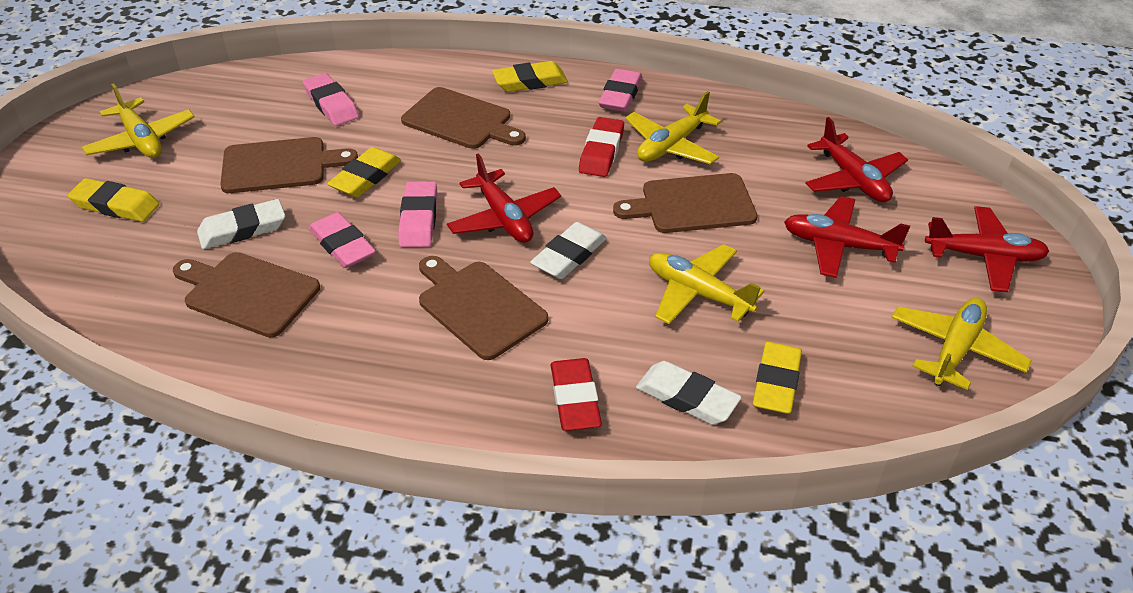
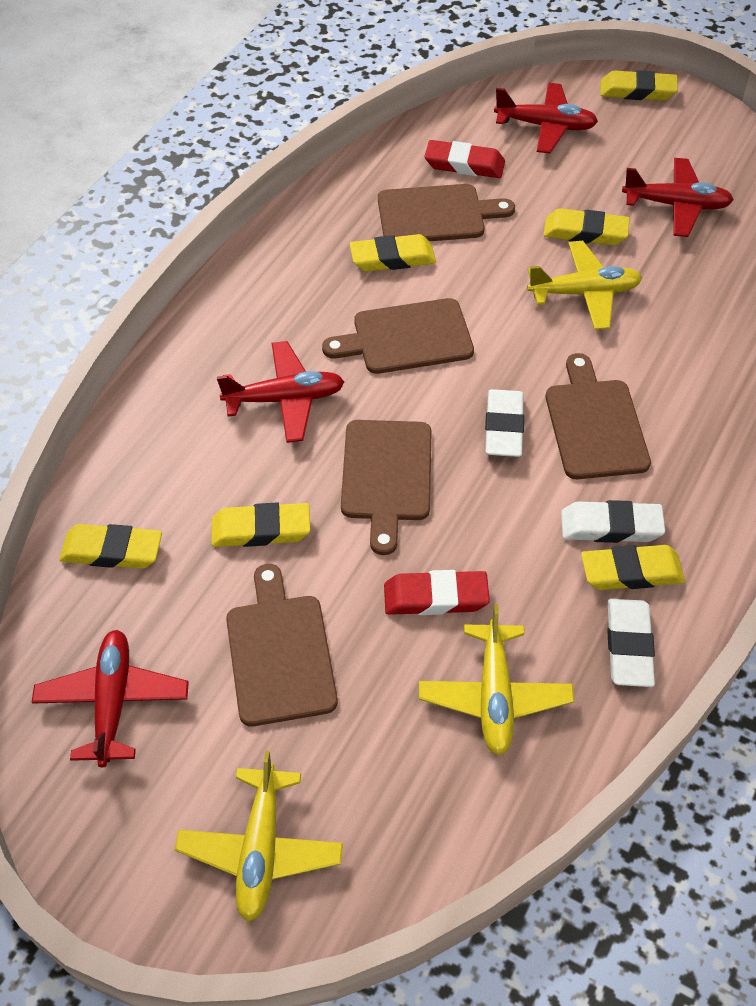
pink eraser: 4 -> 0
yellow eraser: 4 -> 6
yellow plane: 4 -> 3

